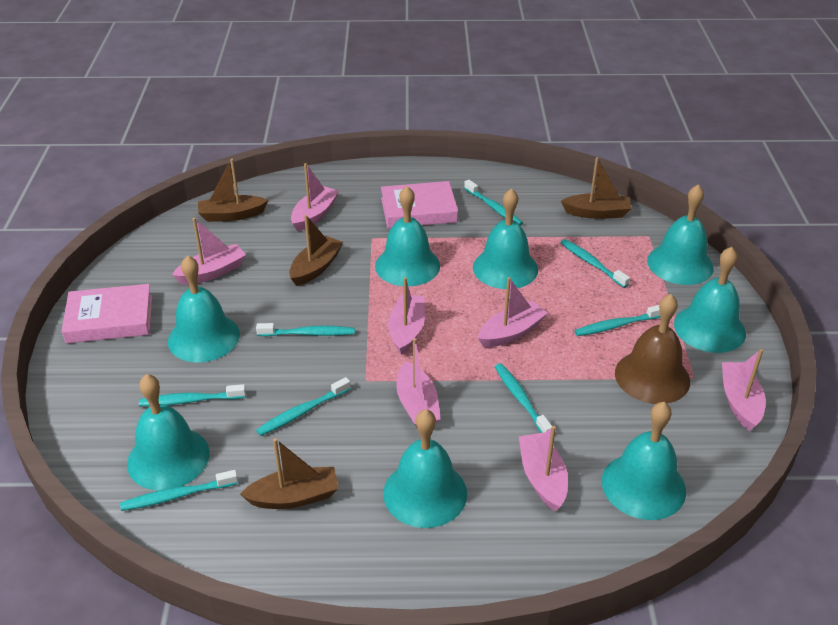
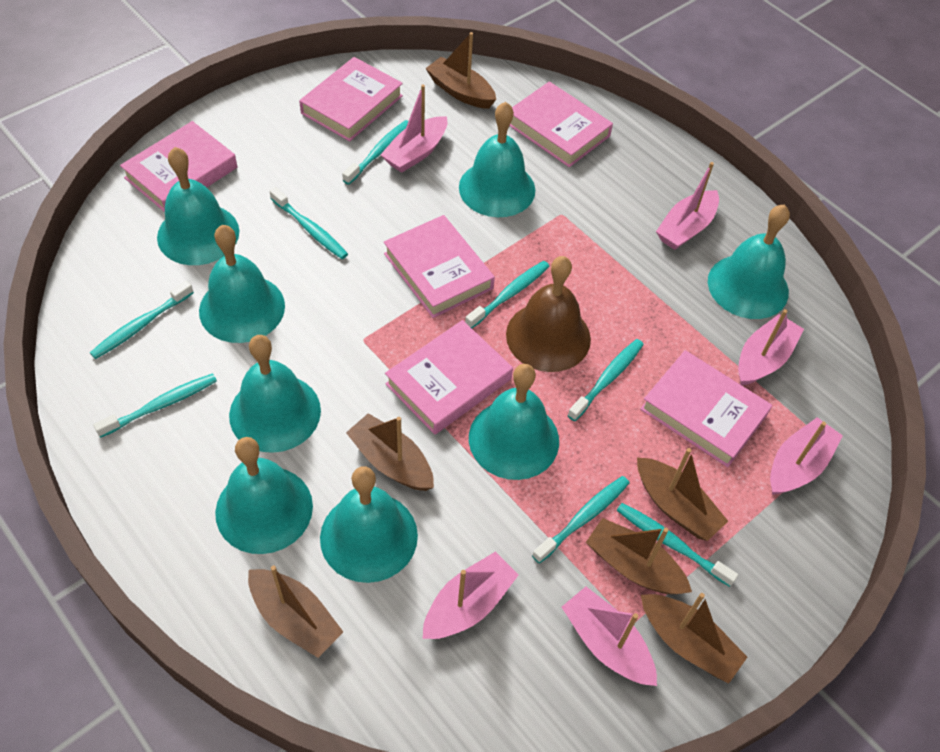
brown boat: 4 -> 6
pink boat: 7 -> 6
pink book: 2 -> 6

